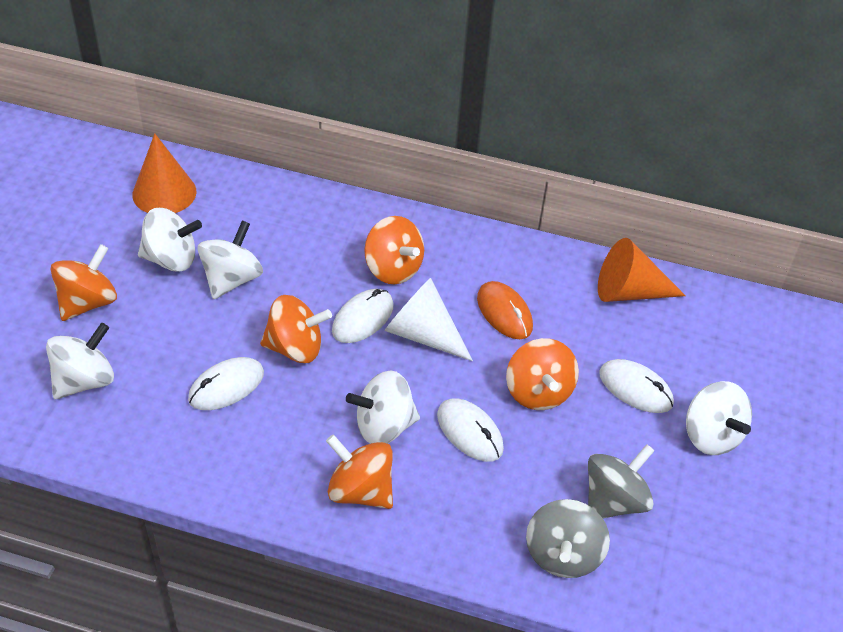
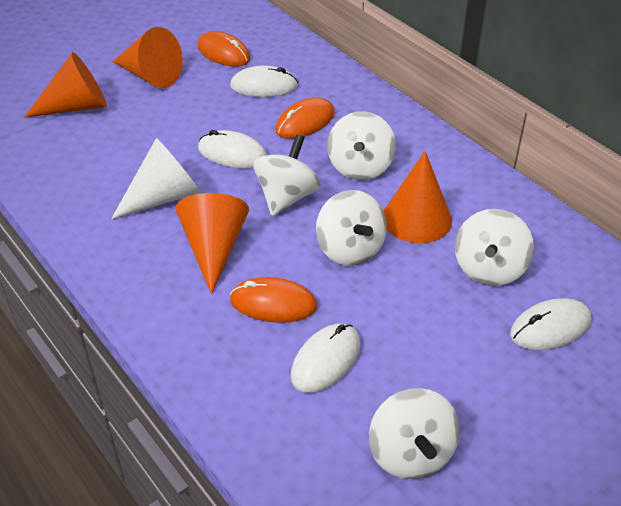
grey spinning top: 2 -> 0
orange cone: 2 -> 4
orange mouse: 1 -> 3
orange spinning top: 5 -> 0

